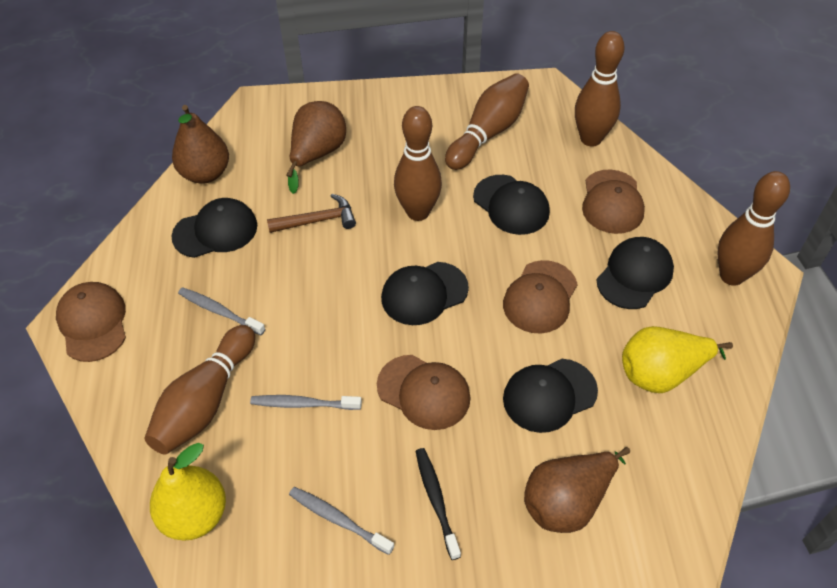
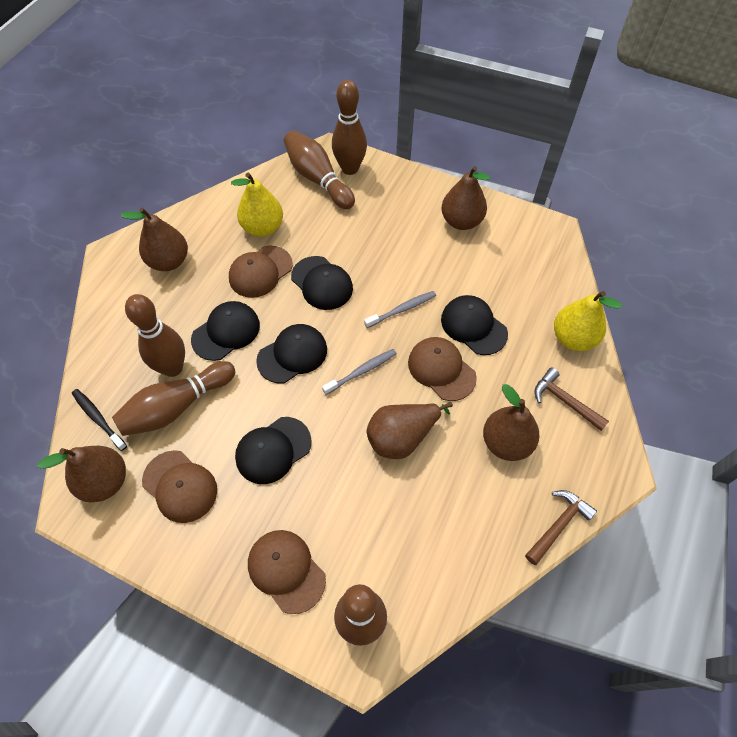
brown hammer: 1 -> 2
brown pear: 3 -> 5
grey toothbrush: 3 -> 2

